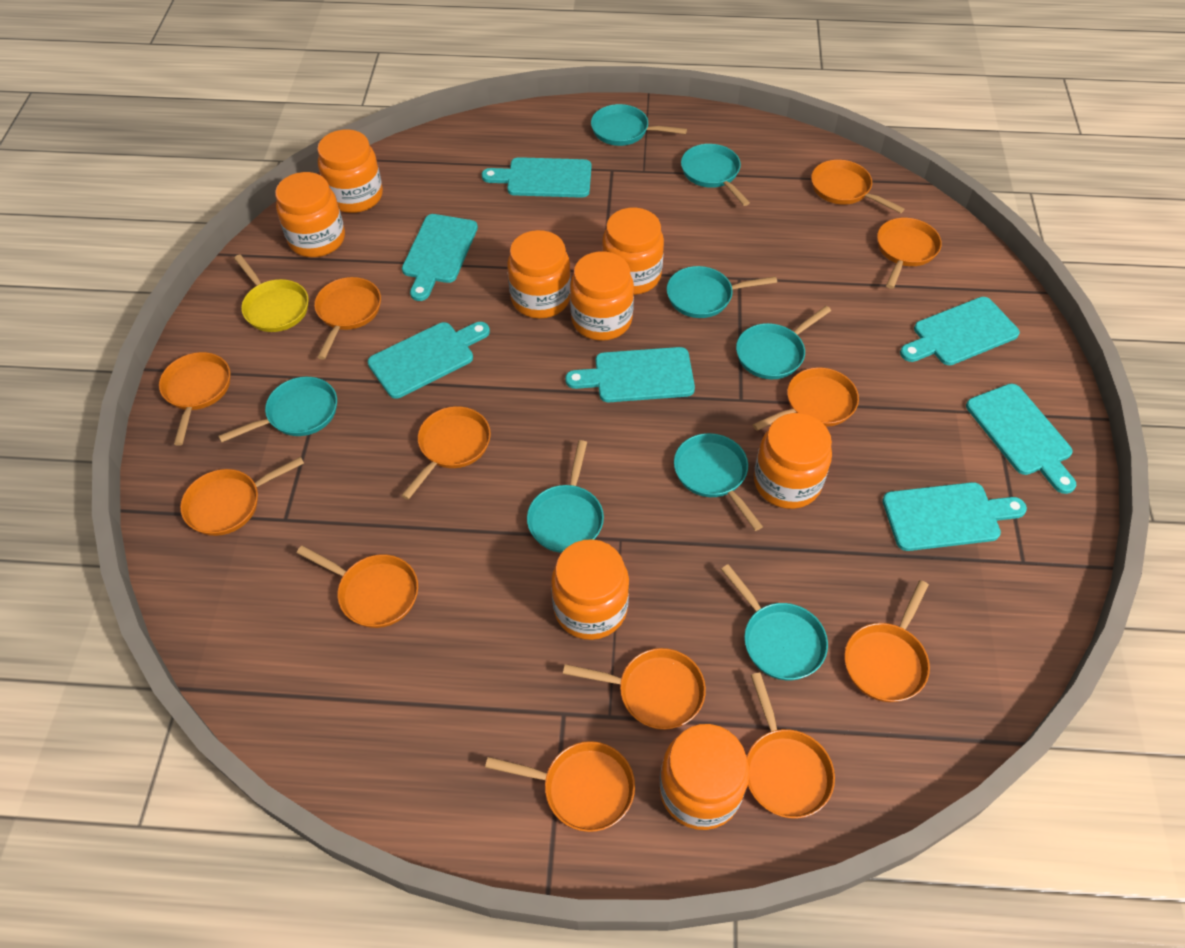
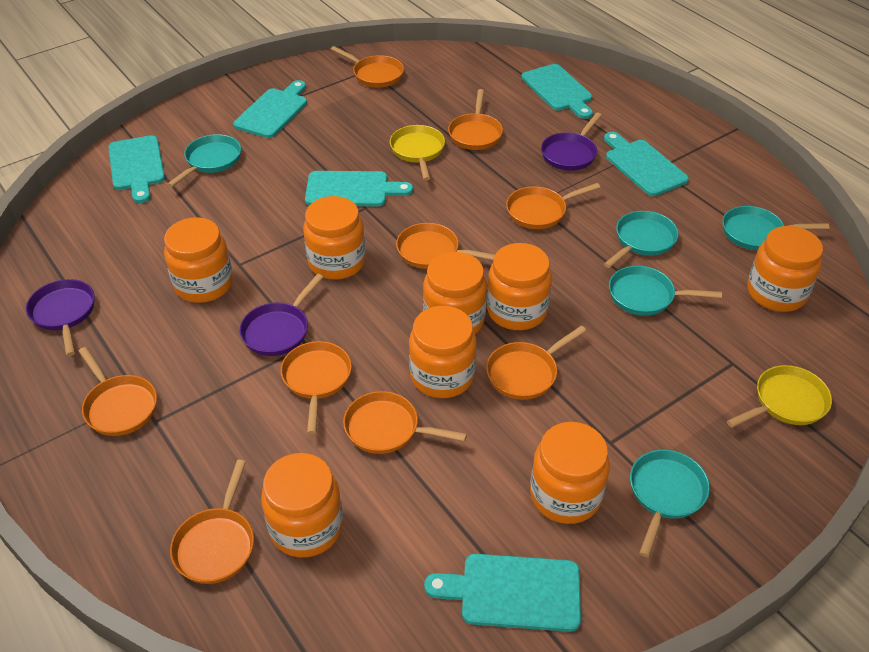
orange pan: 12 -> 9
purple pan: 0 -> 3
turquoise cutting board: 7 -> 6
turquoise pan: 8 -> 5
yellow pan: 1 -> 2

